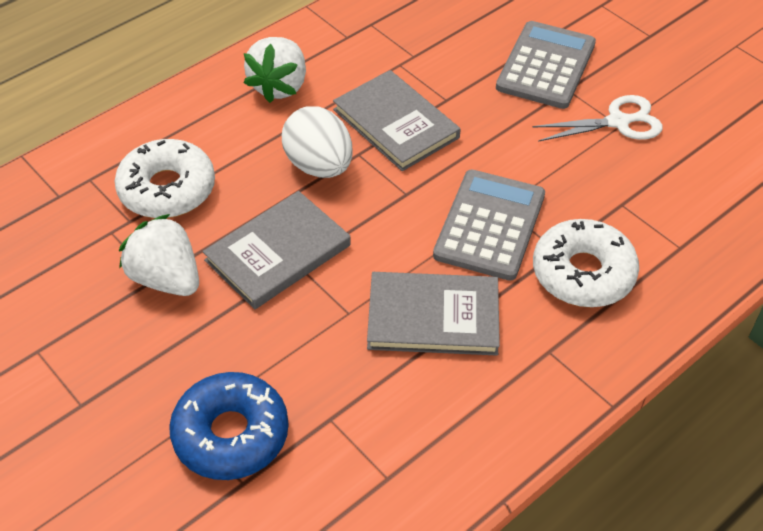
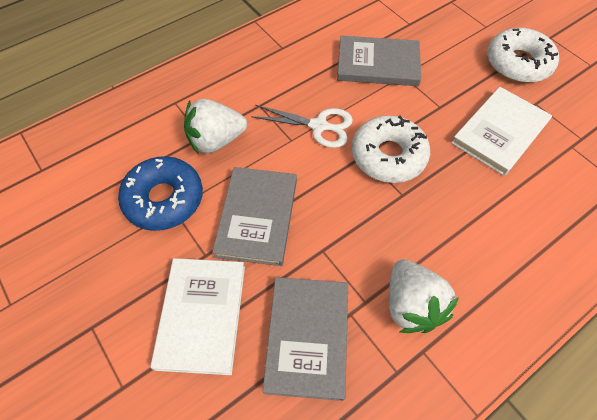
grey calculator: 2 -> 0
white book: 0 -> 2
white egg: 1 -> 0

